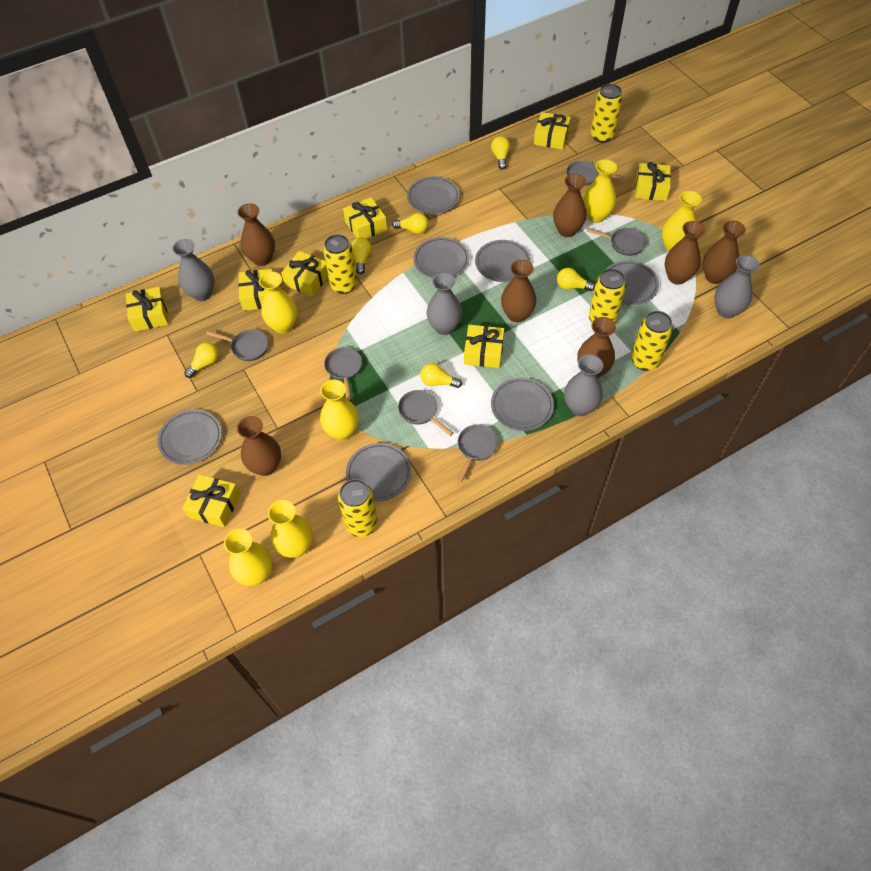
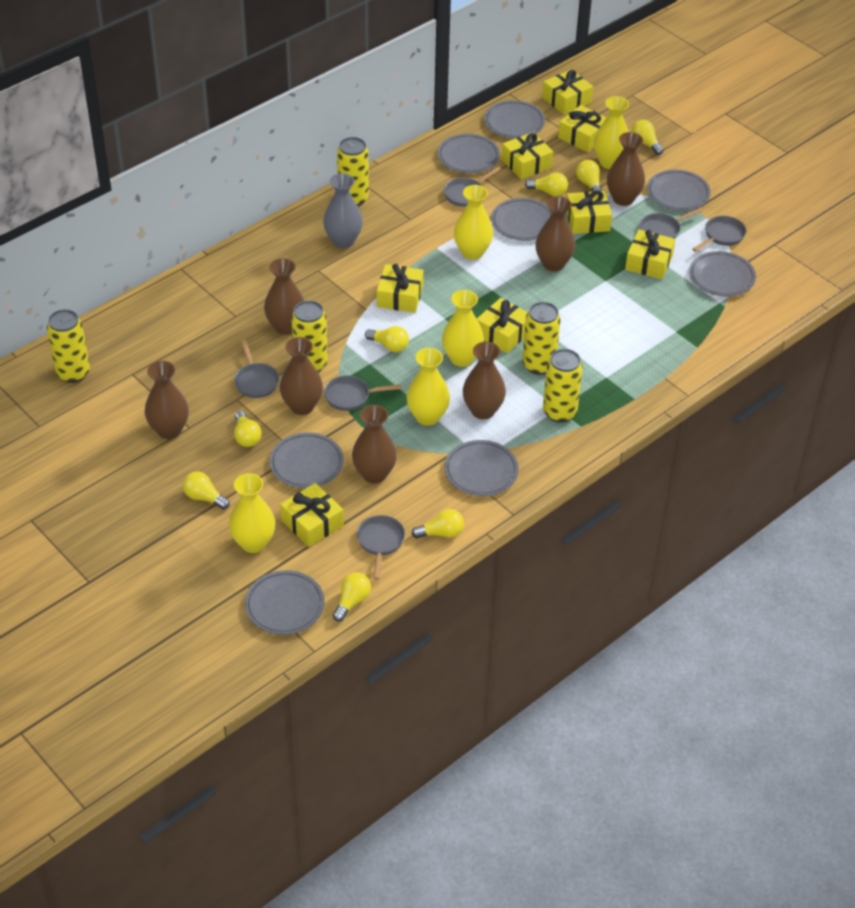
grey plate: 7 -> 8
grey vase: 4 -> 1
yellow light bulb: 6 -> 8
yellow vase: 6 -> 5

